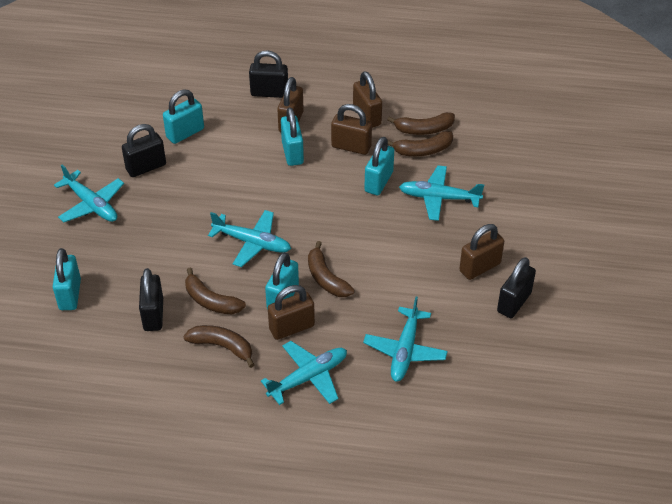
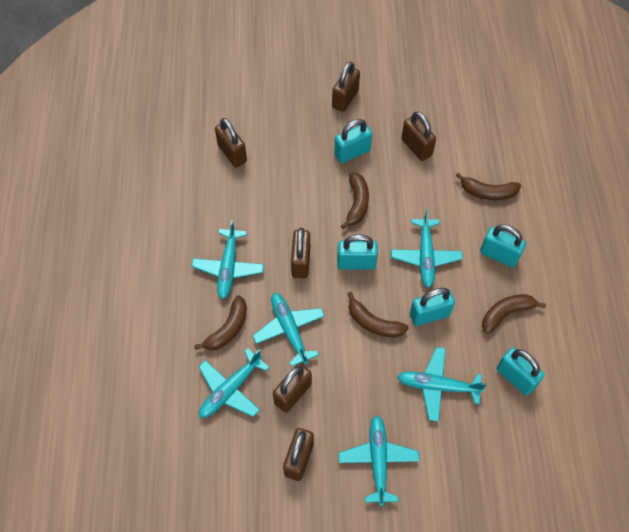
black padlock: 4 -> 0
brown padlock: 5 -> 6
turquoise plane: 5 -> 6

